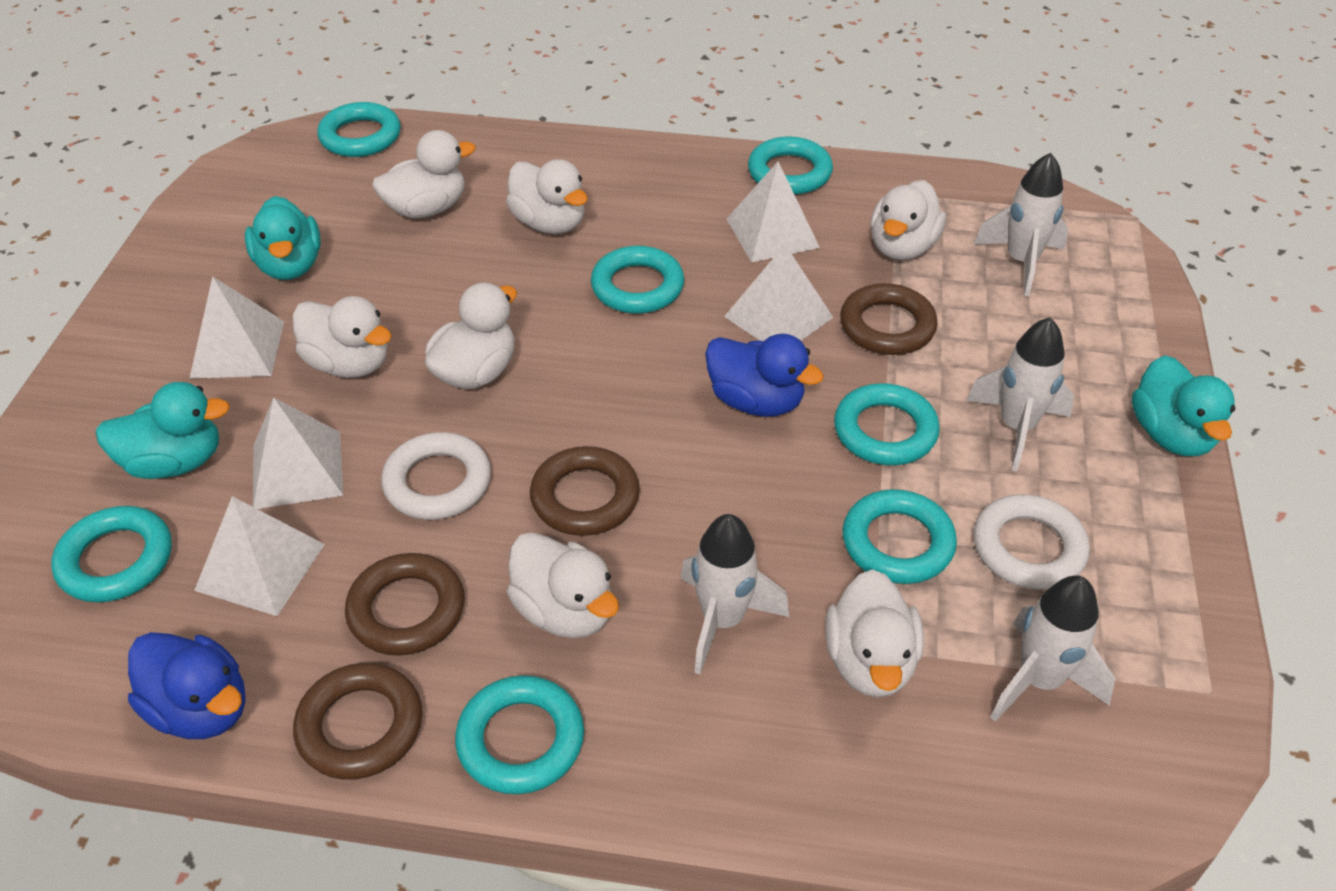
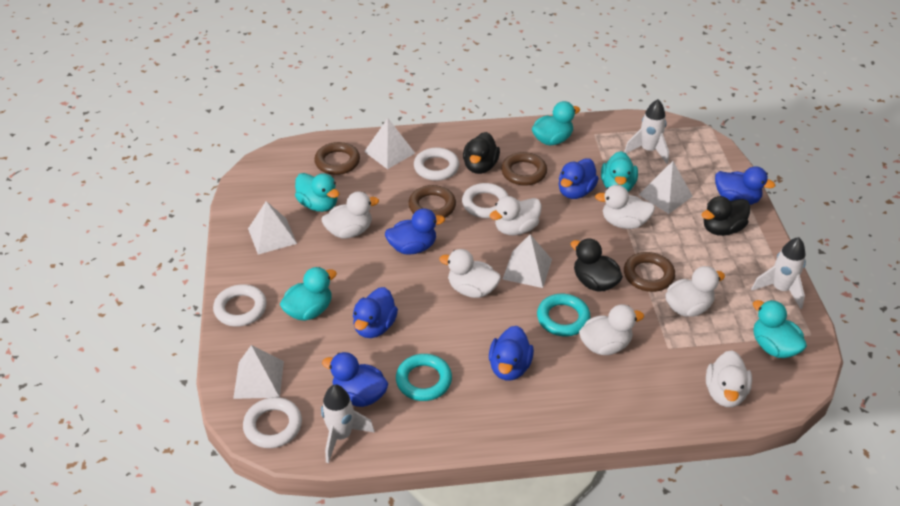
black duck: 0 -> 3
blue duck: 2 -> 6
turquoise duck: 3 -> 5
turquoise ring: 7 -> 2
white ring: 2 -> 4
white rocket: 4 -> 3

